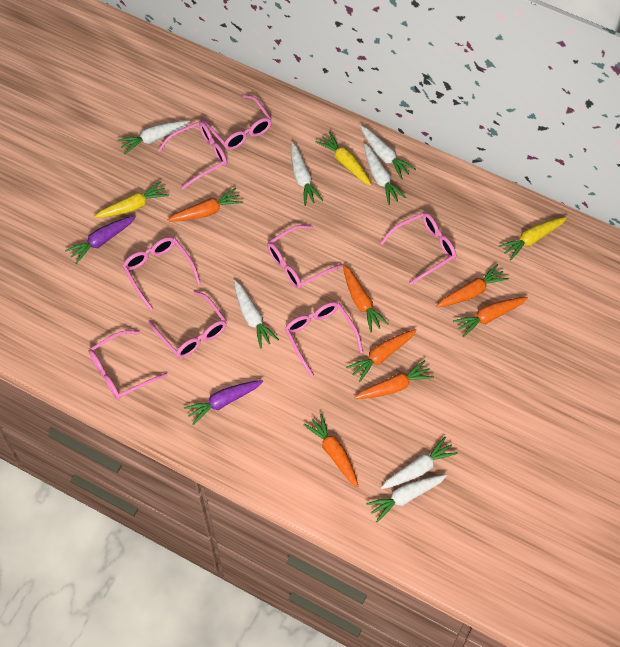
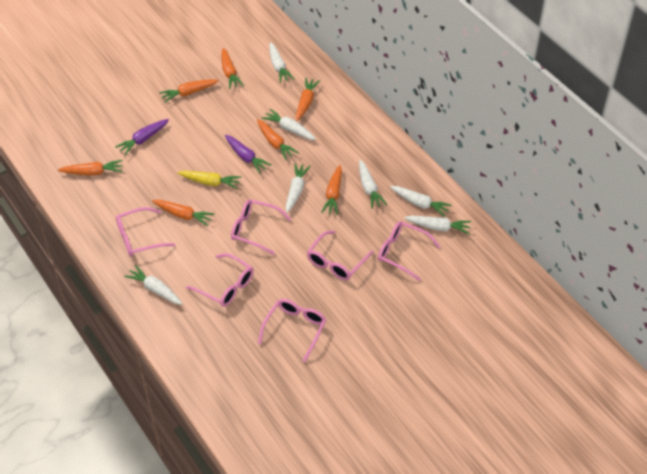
pink glasses: 8 -> 6
yellow carrot: 3 -> 1

